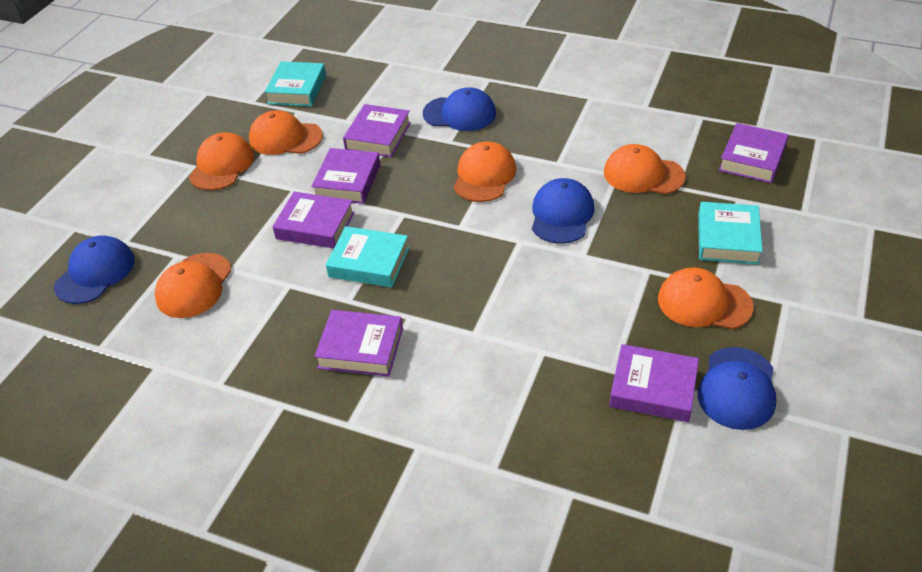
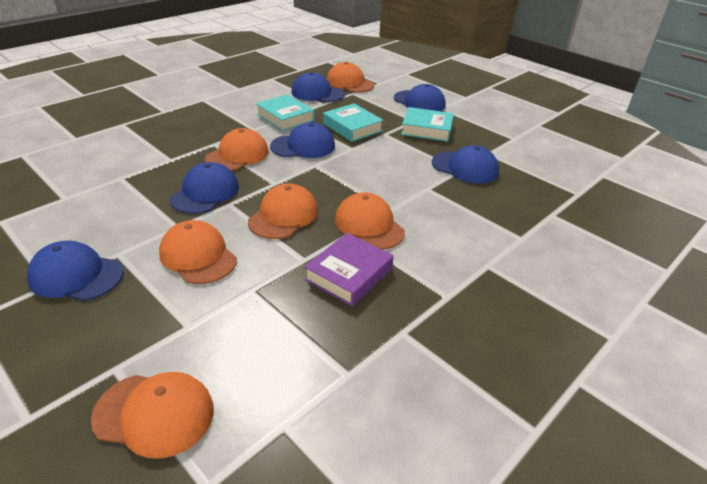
blue cap: 4 -> 6
purple book: 6 -> 1

